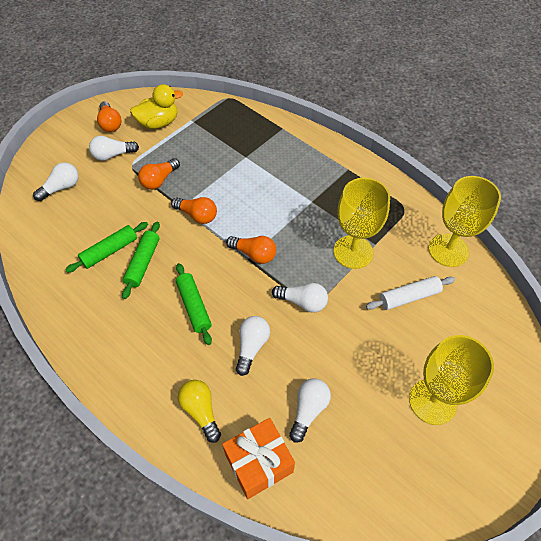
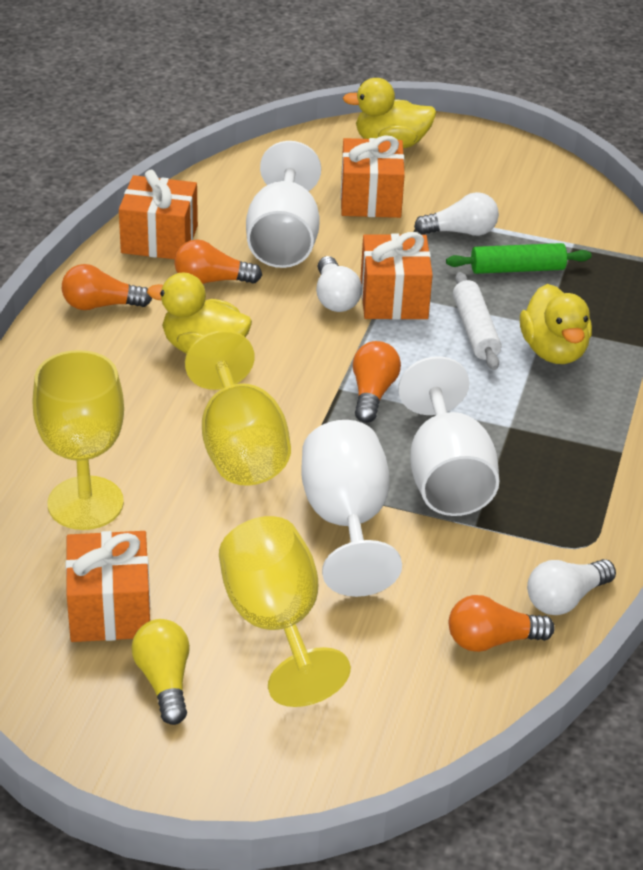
green rolling pin: 3 -> 1
orange gift: 1 -> 4
white goblet: 0 -> 3
white light bulb: 5 -> 3
yellow duck: 1 -> 3

